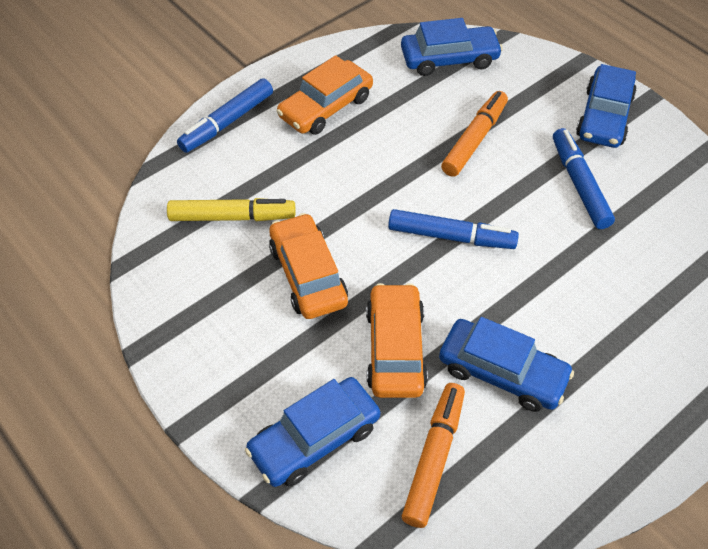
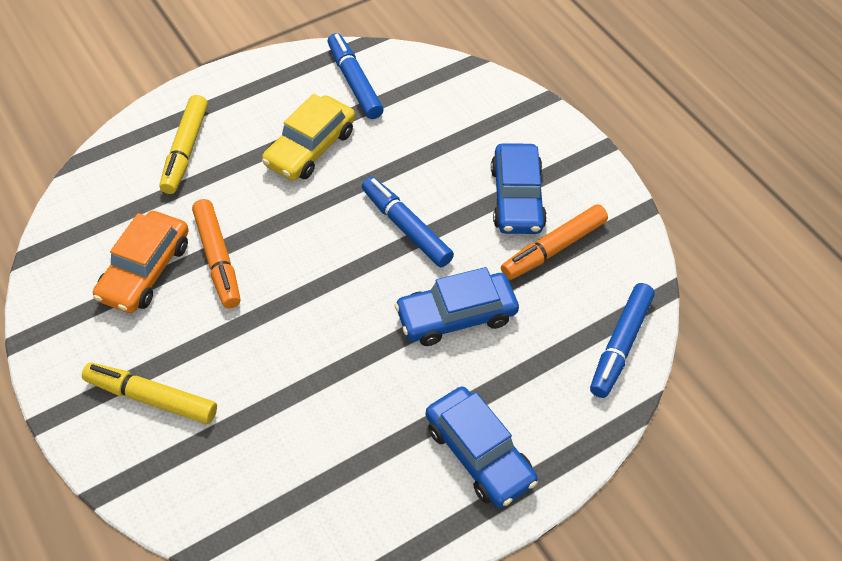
blue car: 4 -> 3
orange car: 3 -> 1
yellow car: 0 -> 1
yellow marker: 1 -> 2

